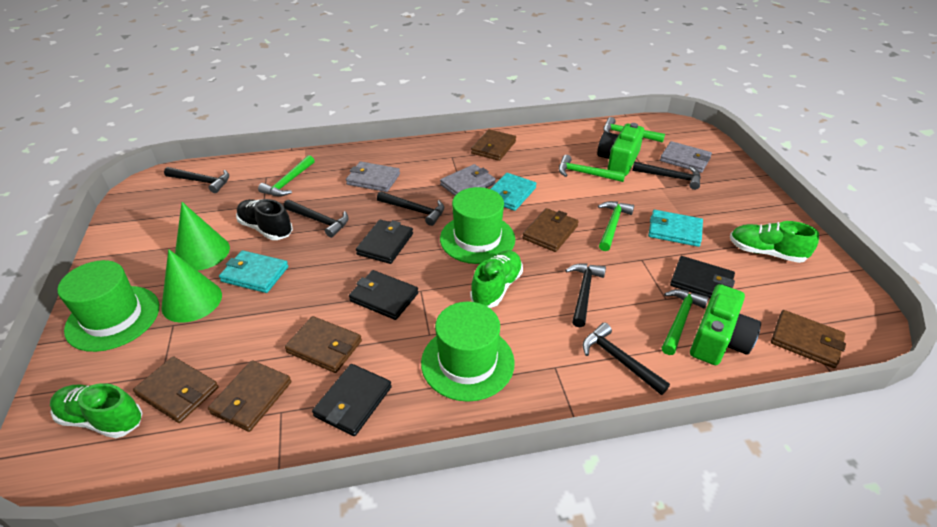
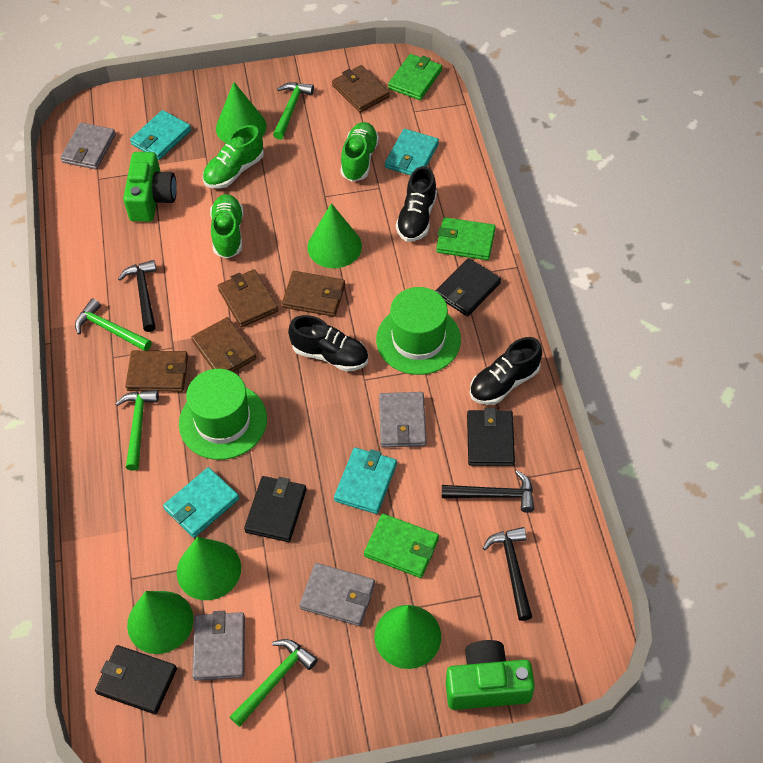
black hammer: 6 -> 3
black shoe: 1 -> 3
brown wallet: 6 -> 5
green cone: 2 -> 5
green hammer: 5 -> 4
green hat: 3 -> 2
green wallet: 0 -> 3
grey wallet: 3 -> 4
turquoise wallet: 3 -> 4

